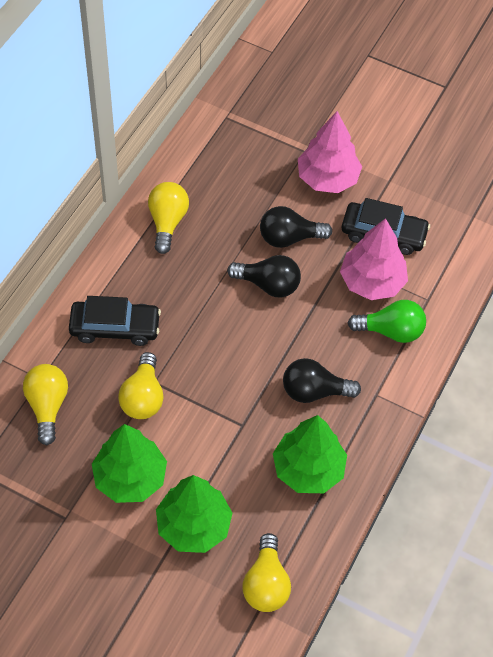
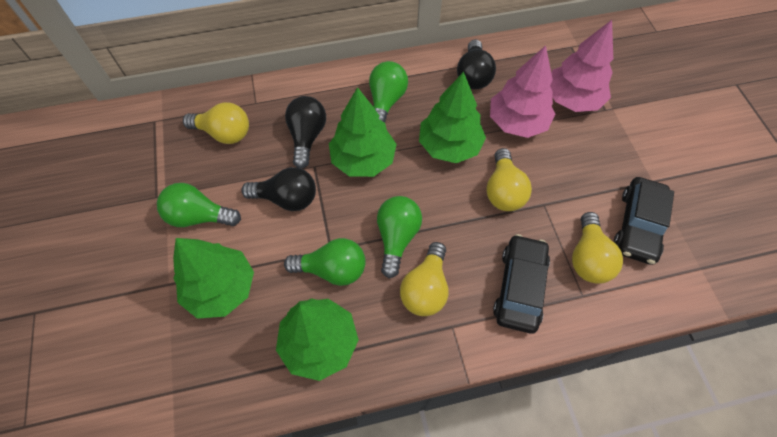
green light bulb: 1 -> 4
green tree: 3 -> 4

